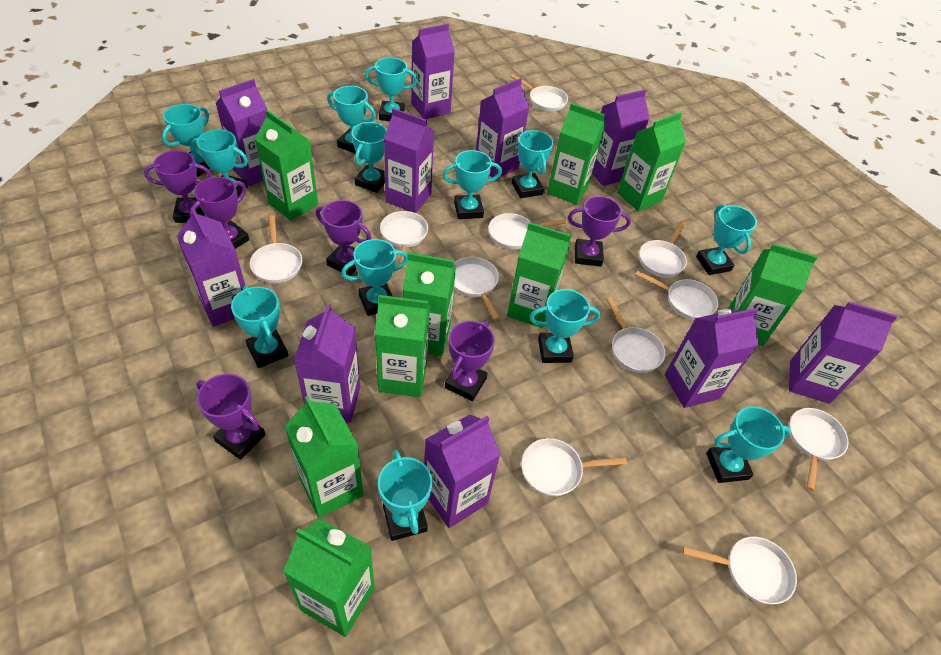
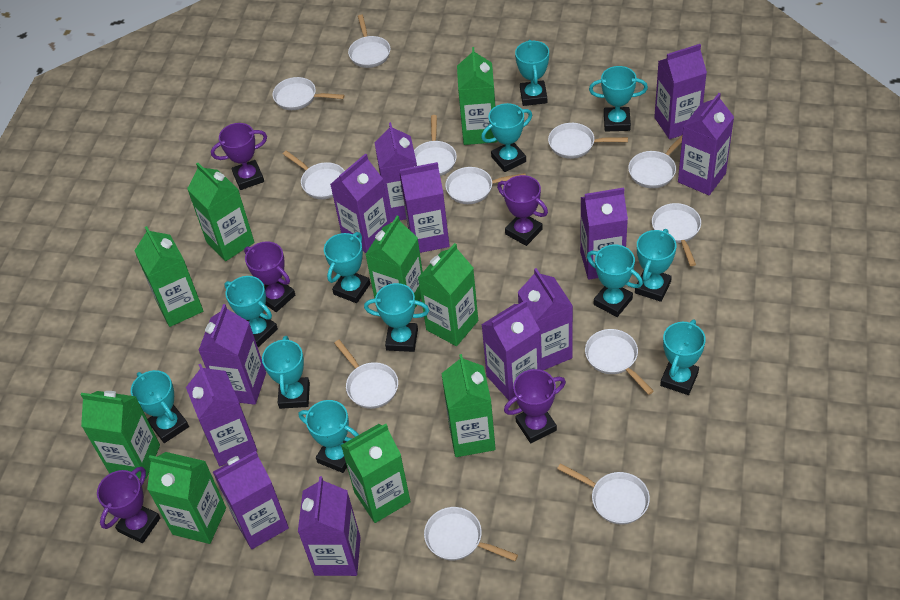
purple carton: 10 -> 12
purple trophy: 6 -> 5
turquoise trophy: 13 -> 12
white pan: 11 -> 12

